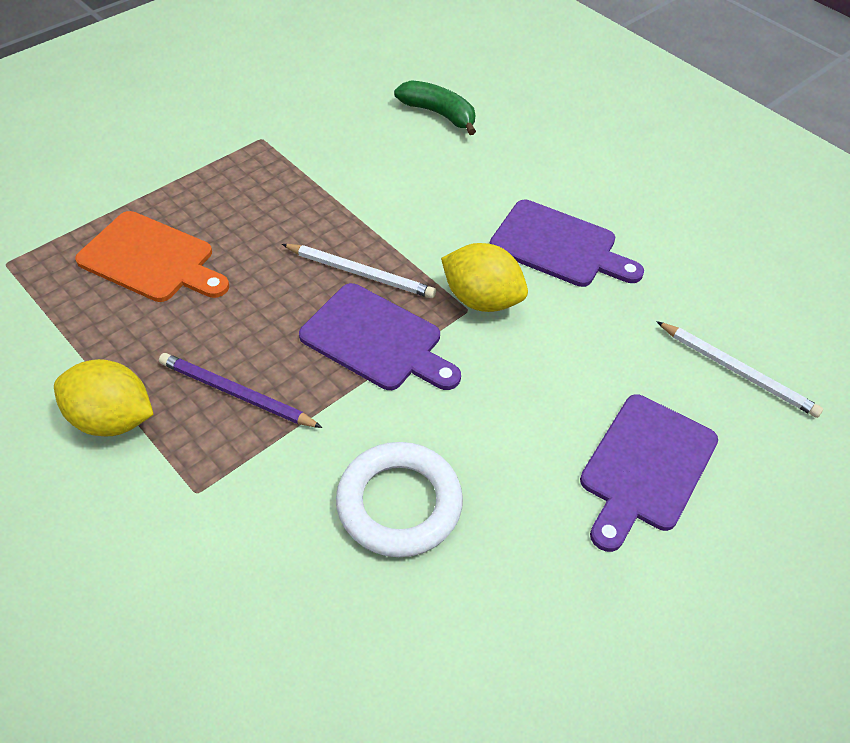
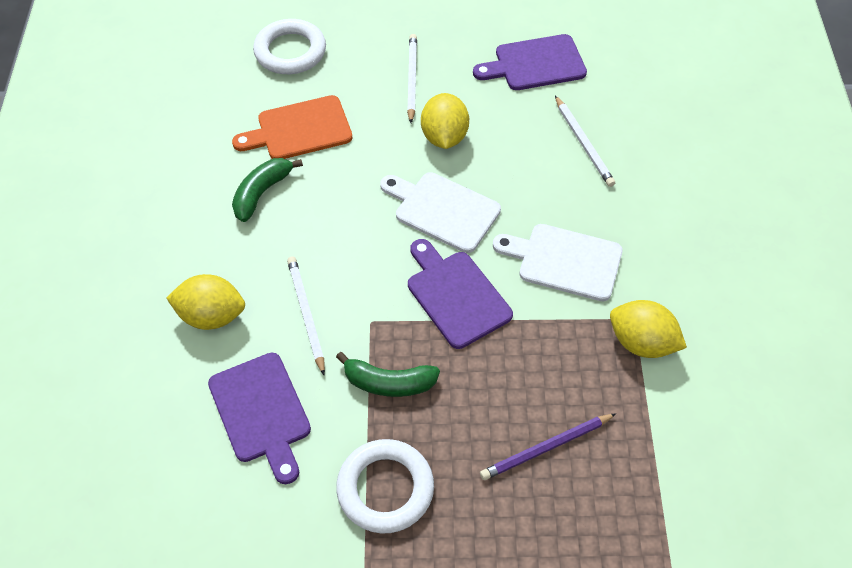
green banana: 1 -> 2
white cutting board: 0 -> 2
white pencil: 2 -> 3
white ring: 1 -> 2
yellow lemon: 2 -> 3

